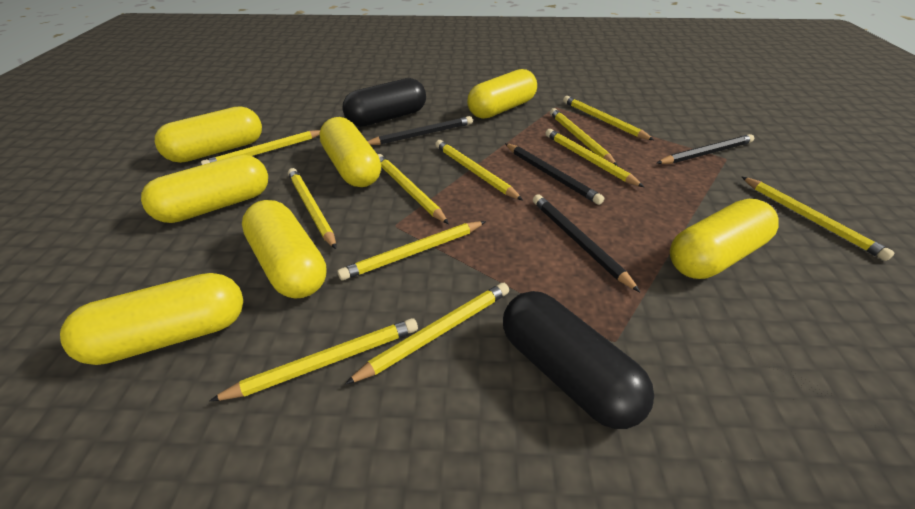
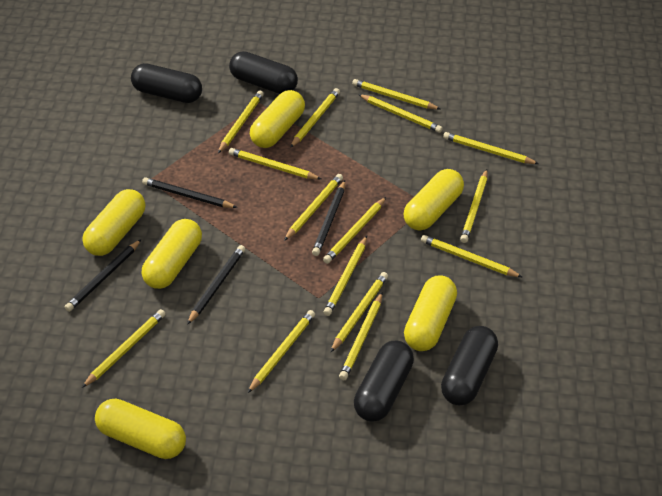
black capsule: 2 -> 4
yellow capsule: 7 -> 6
yellow pencil: 11 -> 15

